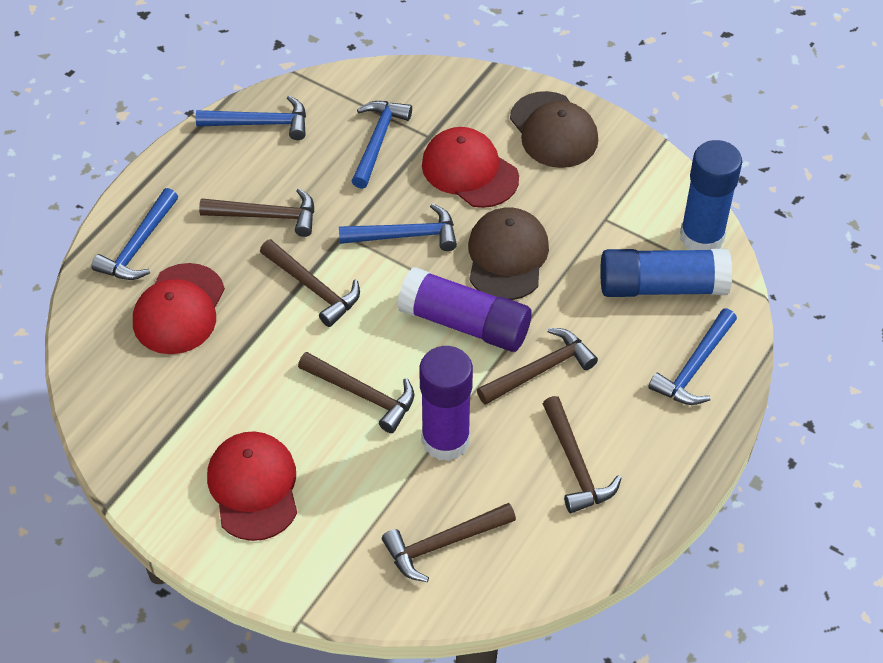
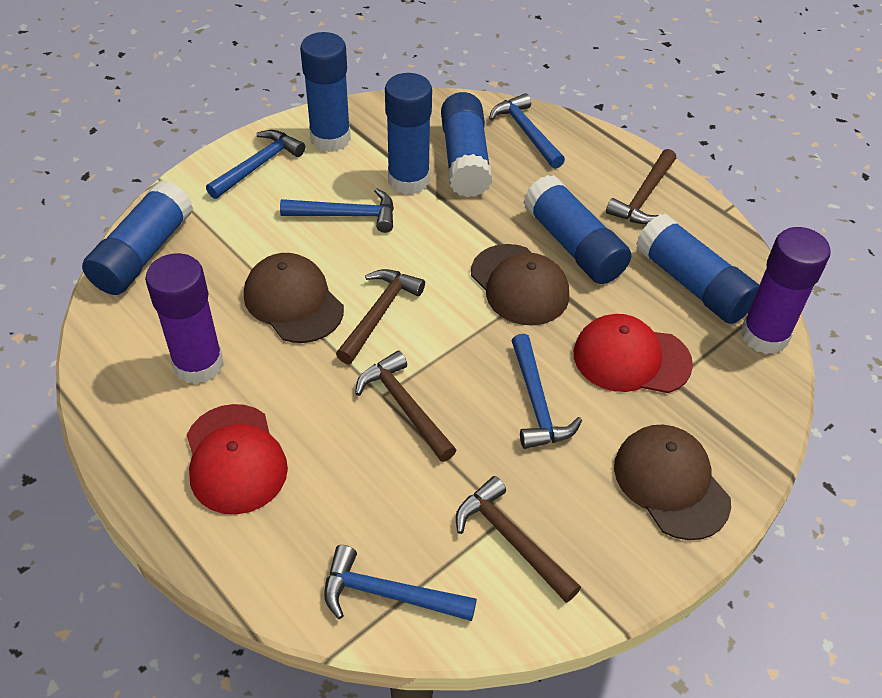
blue glue stick: 2 -> 6
brown cap: 2 -> 3
brown hammer: 6 -> 4
red cap: 3 -> 2

